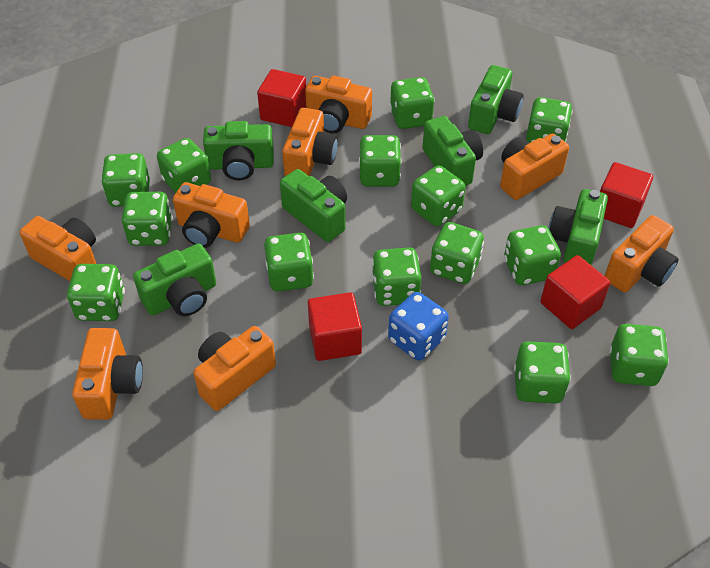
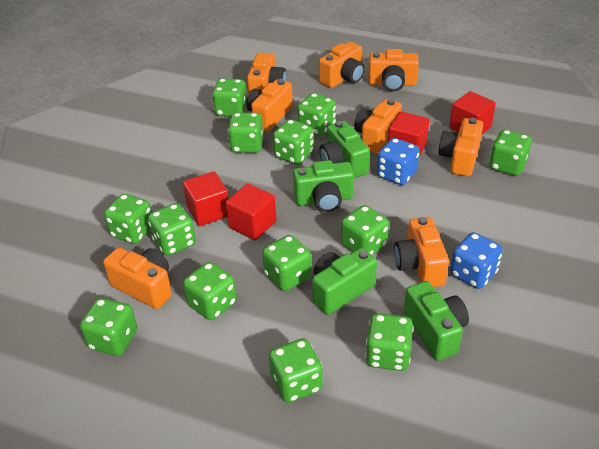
blue dice: 1 -> 2
green camera: 6 -> 4
green dice: 14 -> 13

